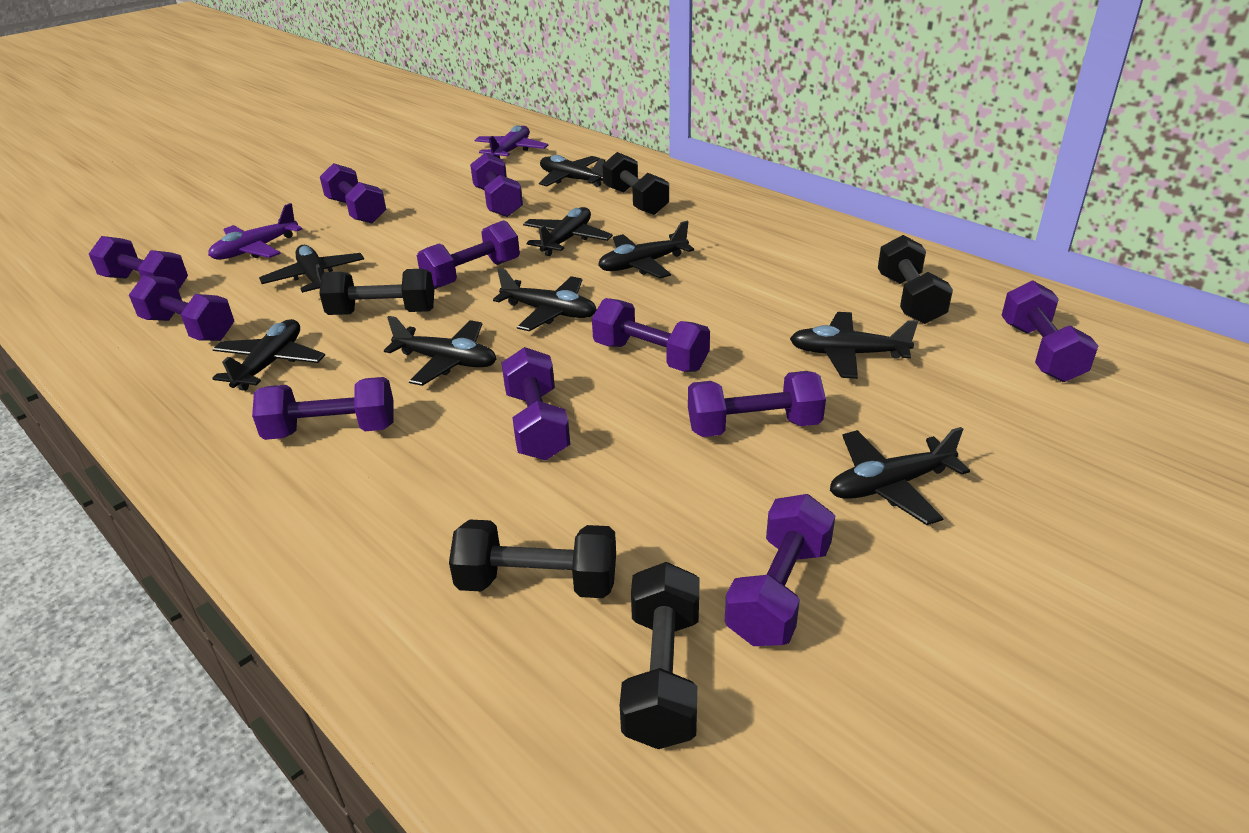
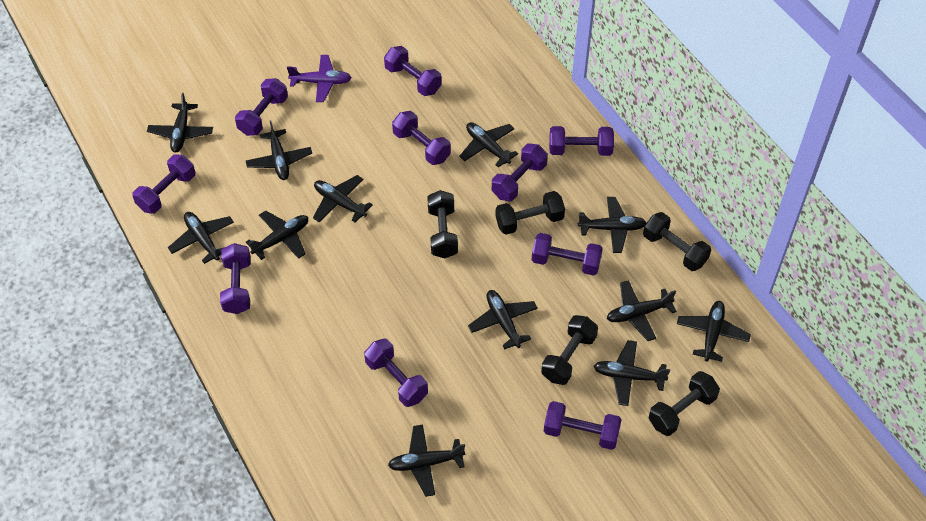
black plane: 9 -> 12
purple dumbbell: 11 -> 10
purple plane: 2 -> 1

